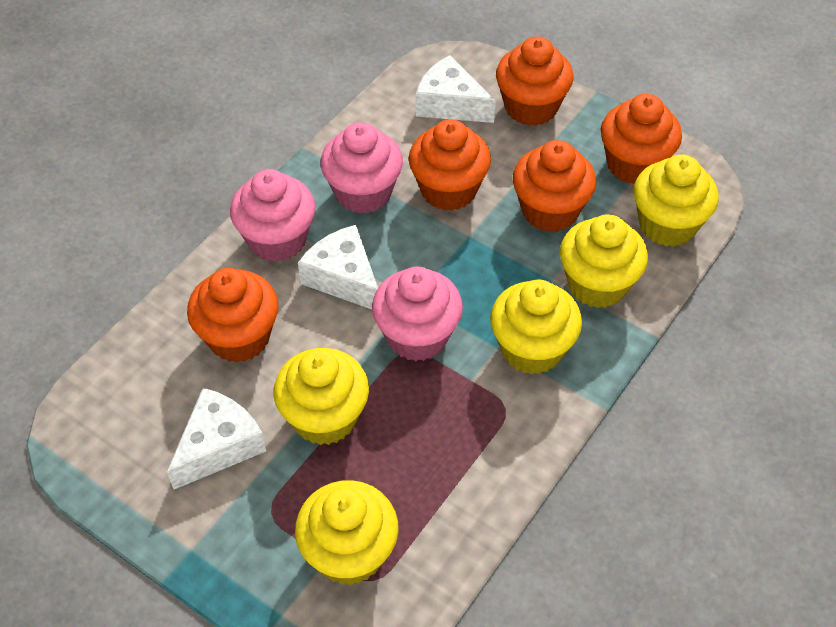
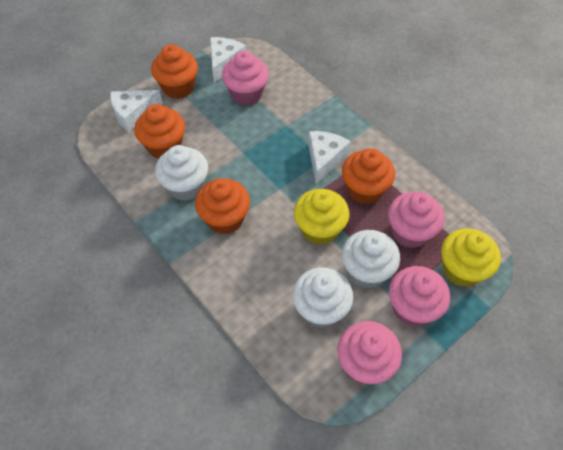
orange cupcake: 5 -> 4
pink cupcake: 3 -> 4
white cupcake: 0 -> 3
yellow cupcake: 5 -> 2

